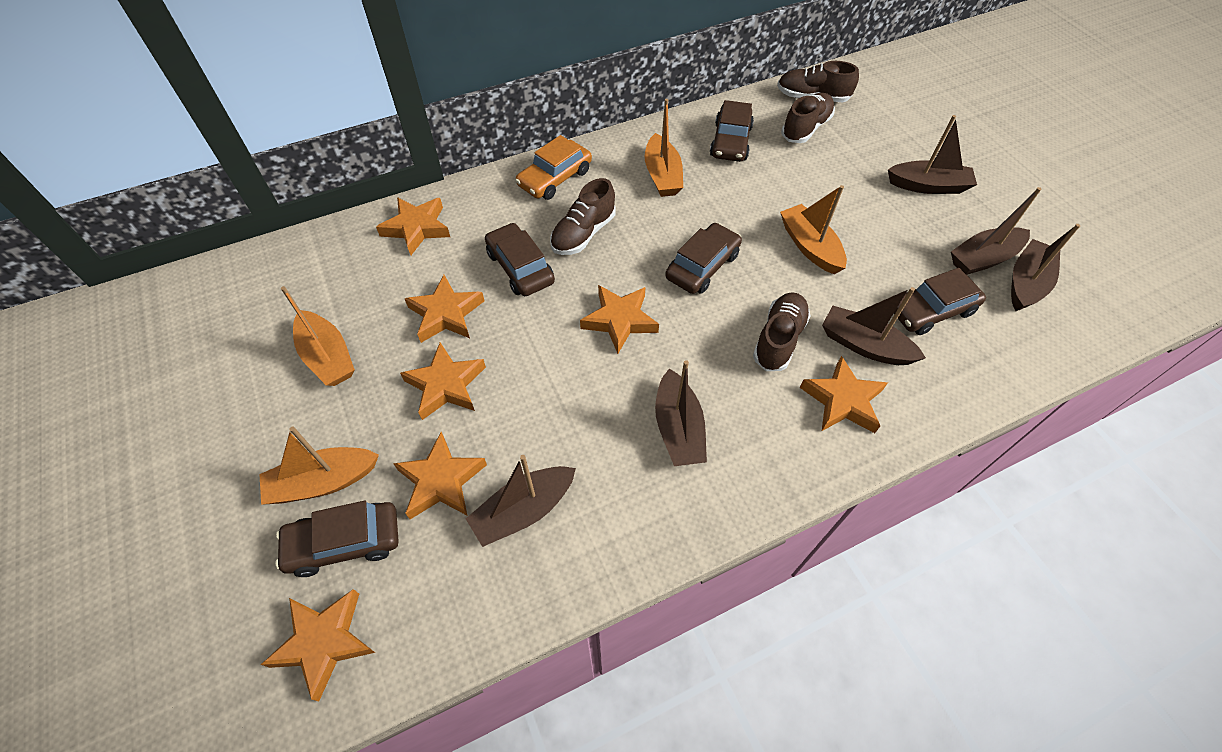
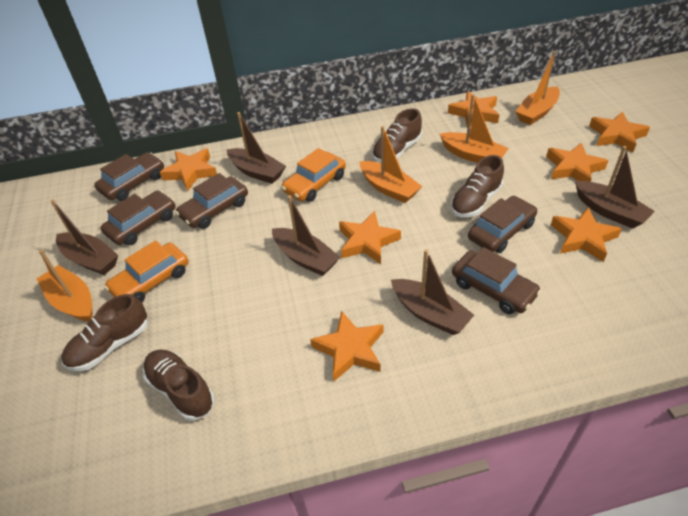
brown boat: 6 -> 5
orange car: 1 -> 2

